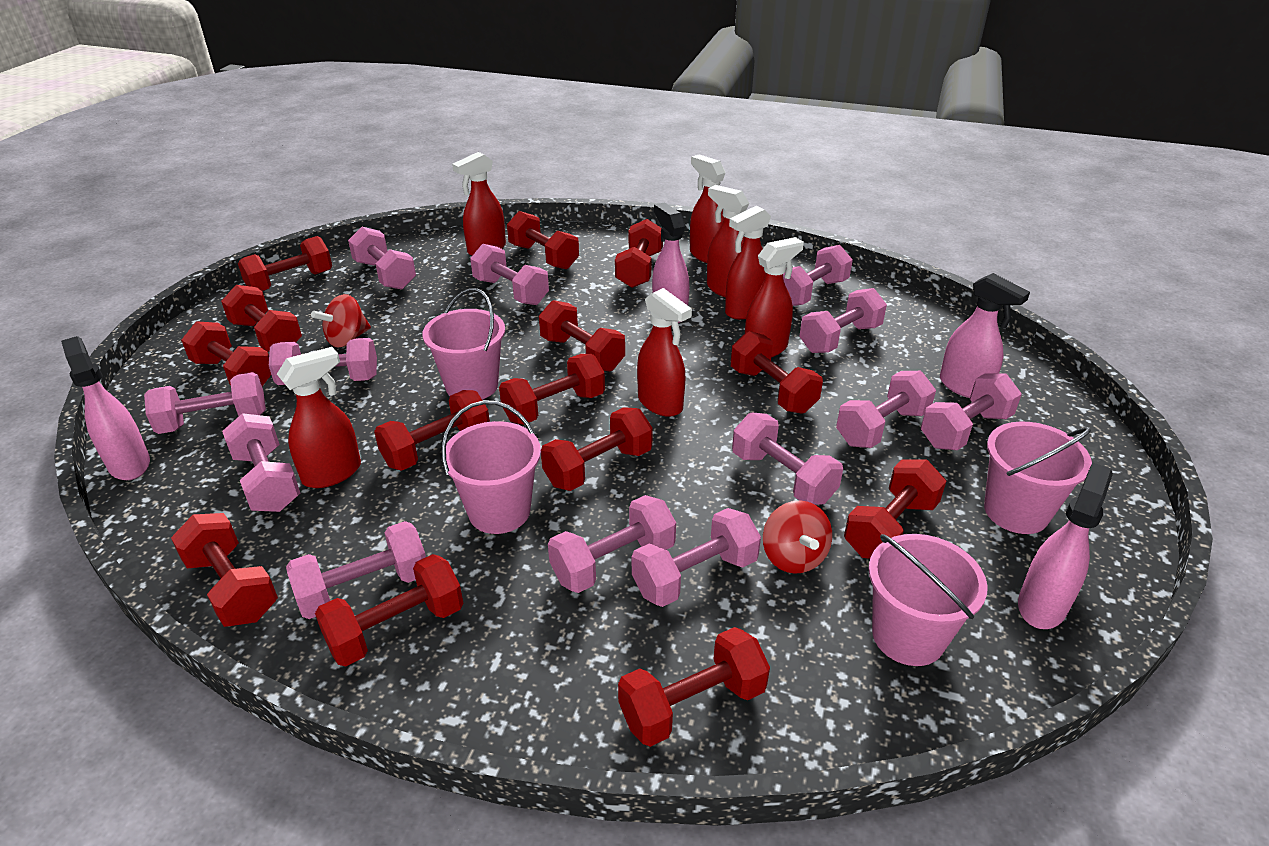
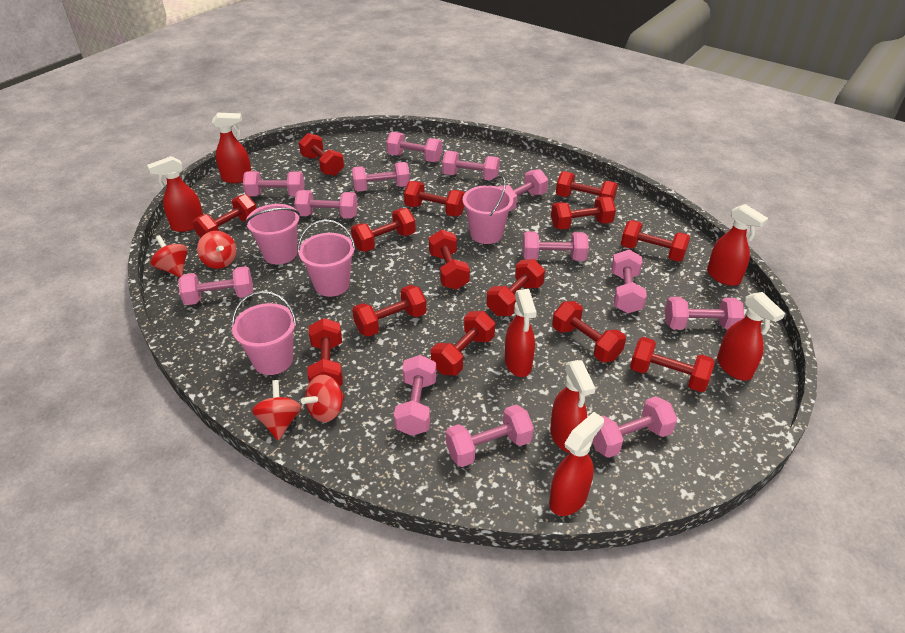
pink spray bottle: 4 -> 0
red spinning top: 2 -> 4

